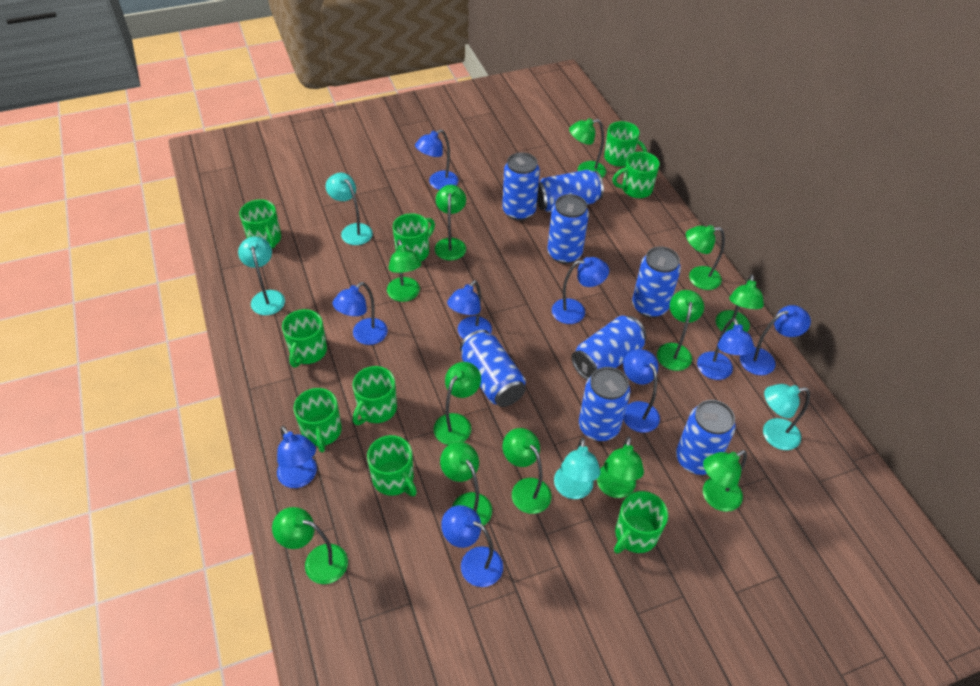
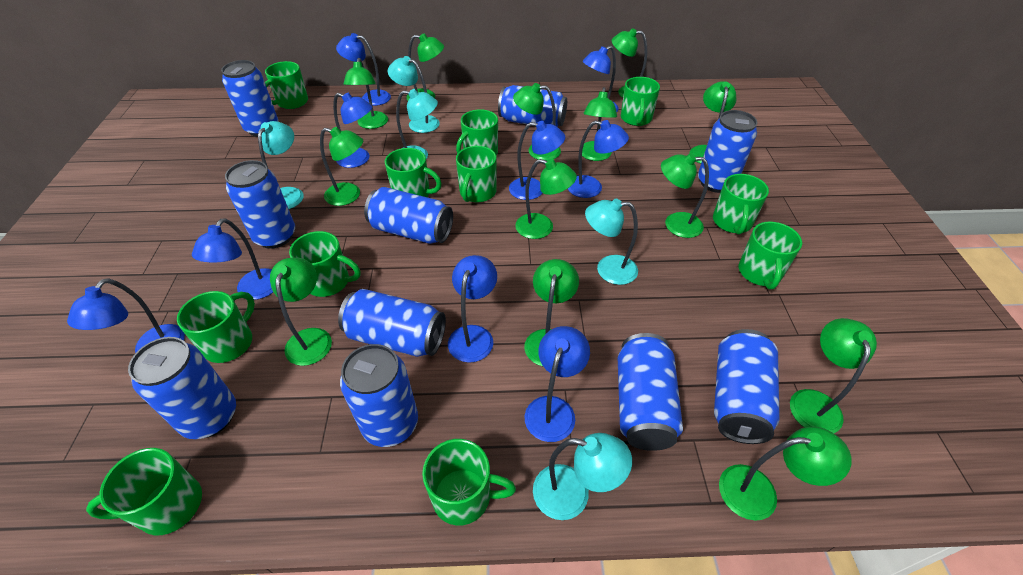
blue can: 8 -> 10
green lamp: 12 -> 13
green mug: 9 -> 11
turquoise lamp: 4 -> 5

